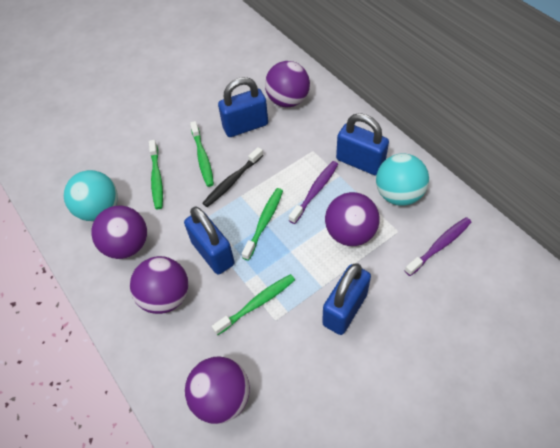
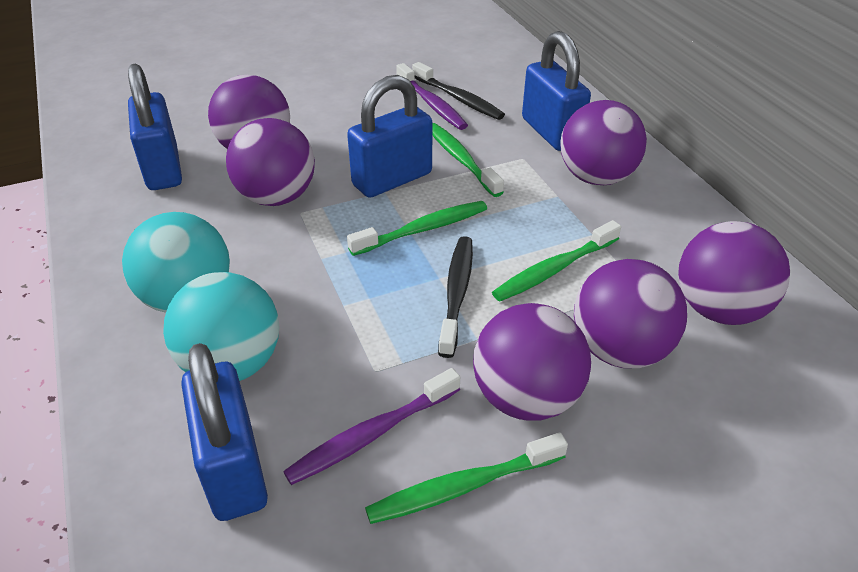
black toothbrush: 1 -> 2
purple ball: 5 -> 6

